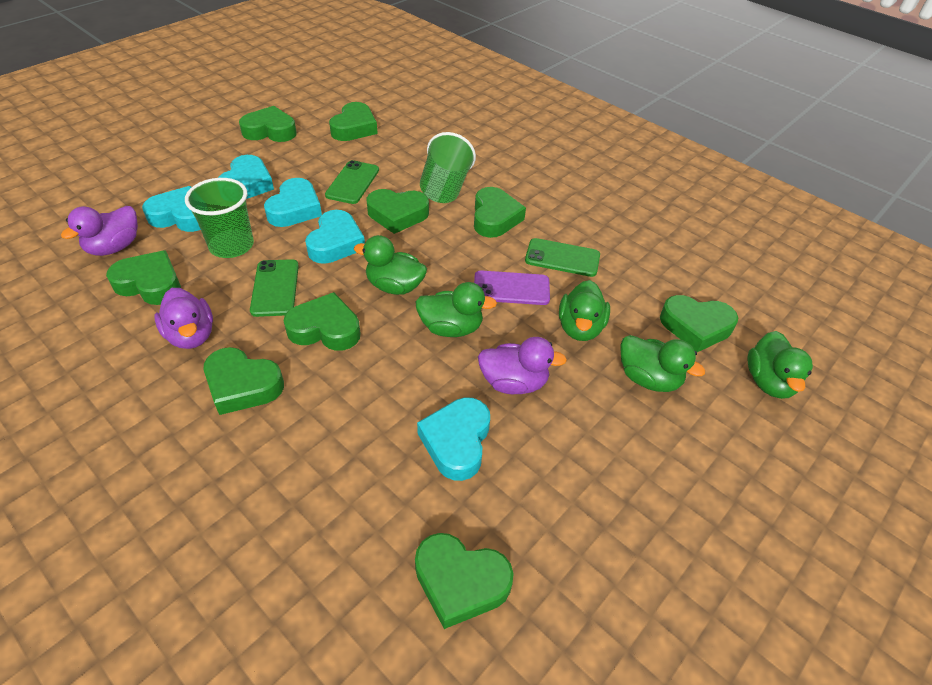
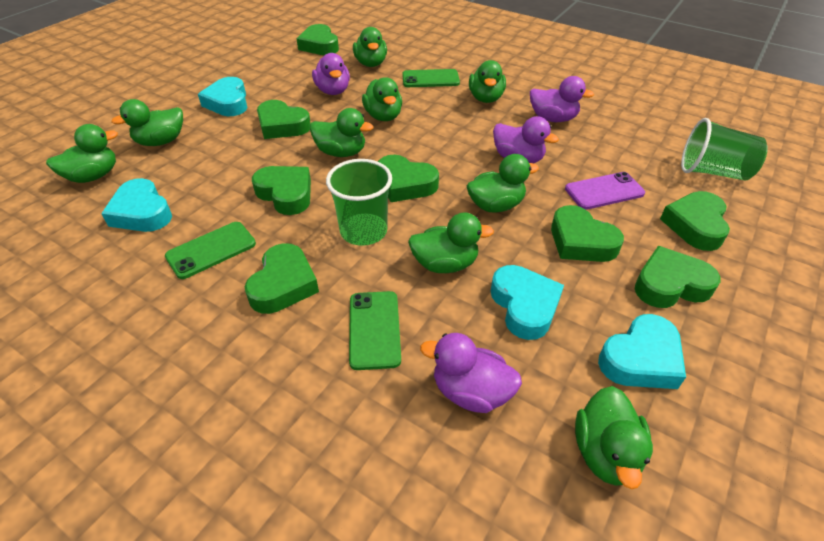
green duck: 5 -> 9
green heart: 9 -> 8
purple duck: 3 -> 4
turquoise heart: 5 -> 4

